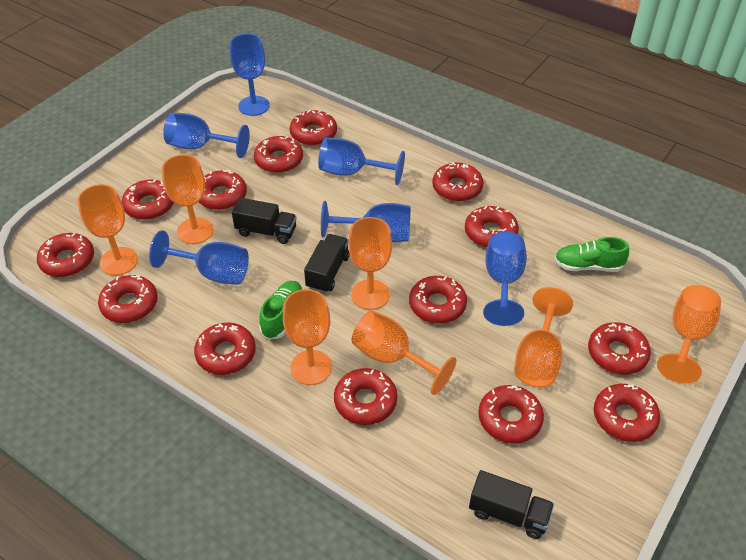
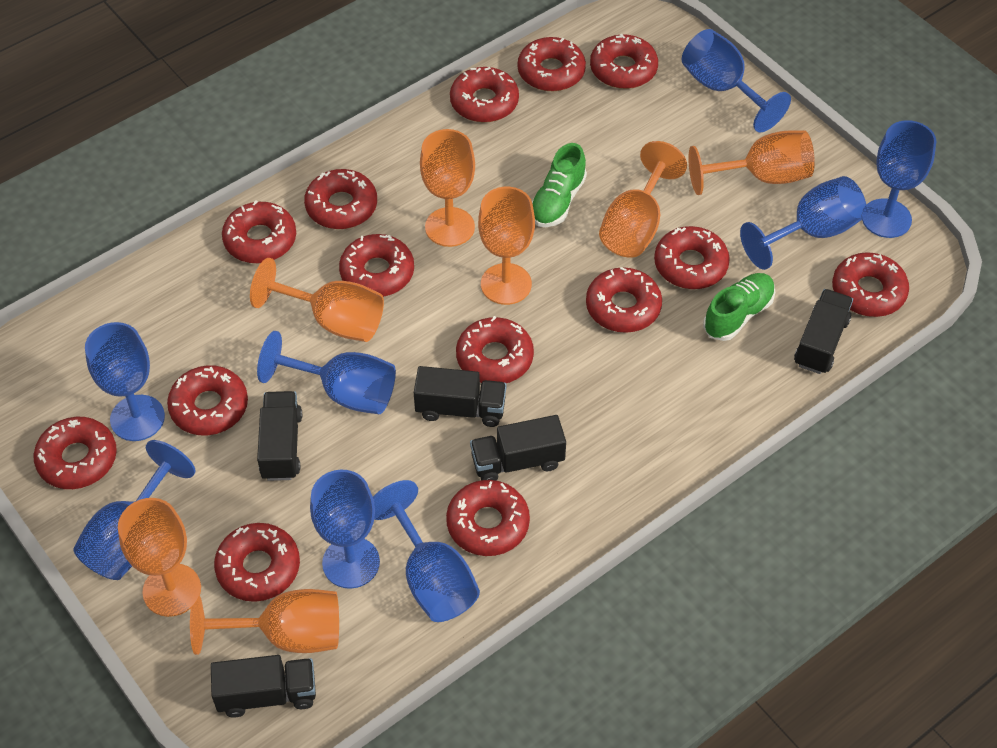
black truck: 3 -> 5
blue goblet: 6 -> 8

